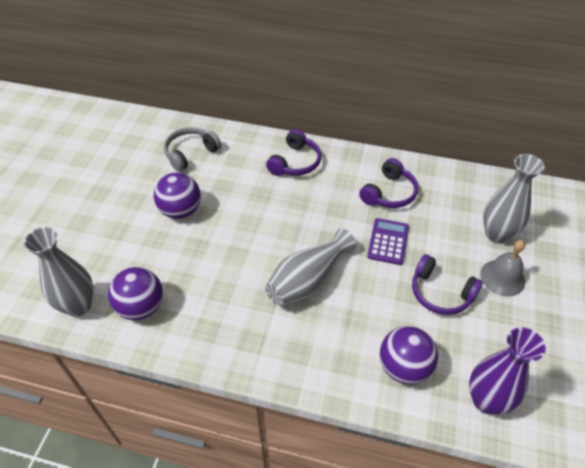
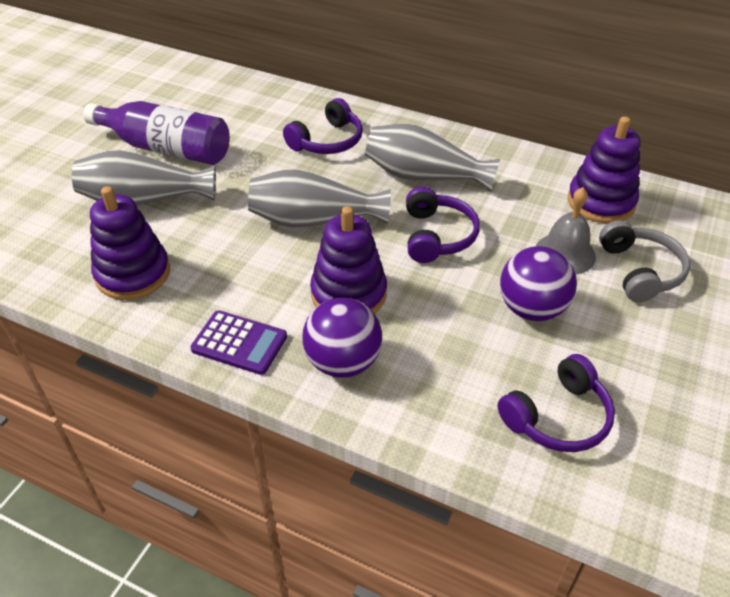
purple ball: 3 -> 2
purple bottle: 0 -> 1
purple stacking toy: 0 -> 3
purple vase: 1 -> 0

